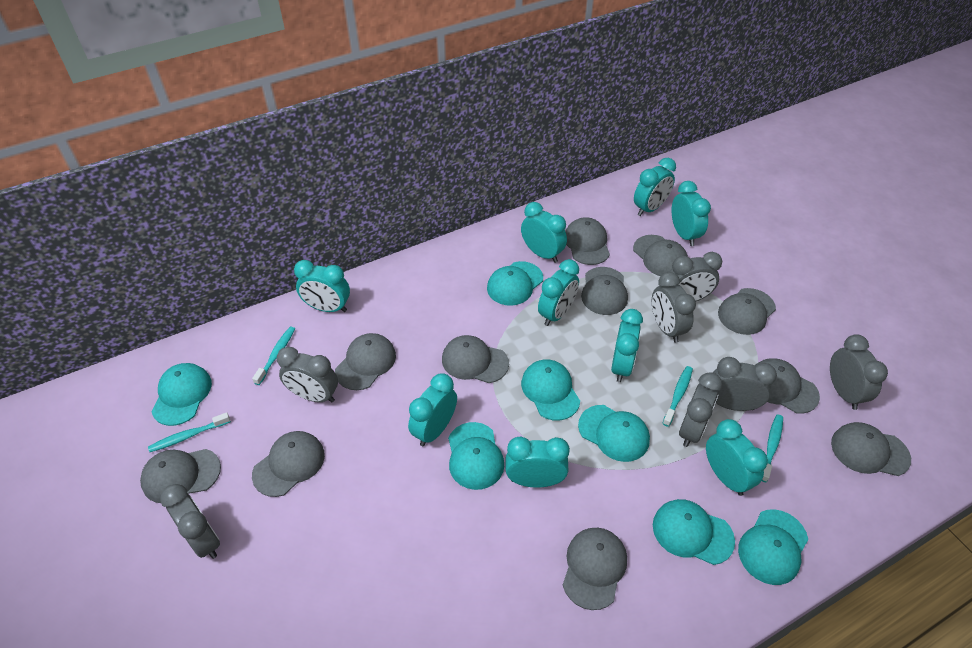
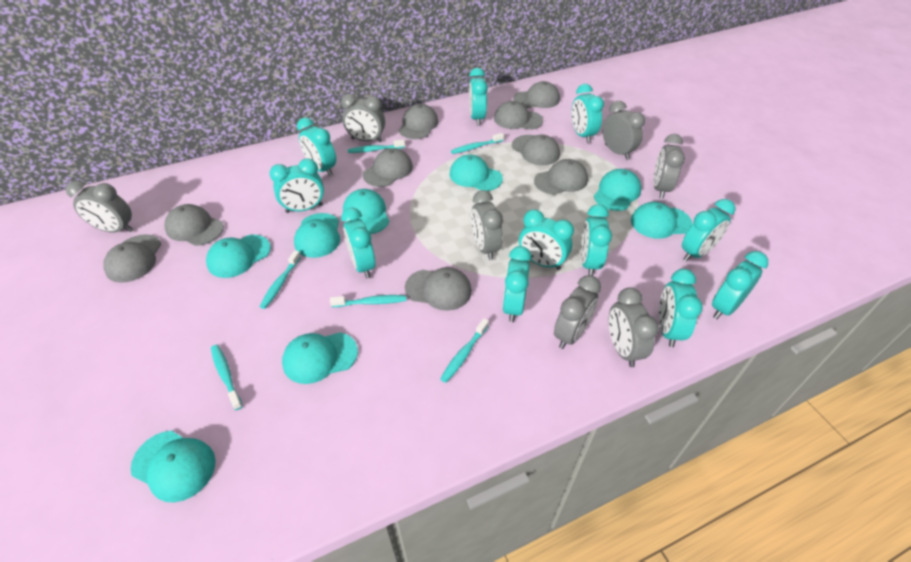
grey cap: 11 -> 9
turquoise cap: 7 -> 8
turquoise clock: 9 -> 11
turquoise toothbrush: 4 -> 6

